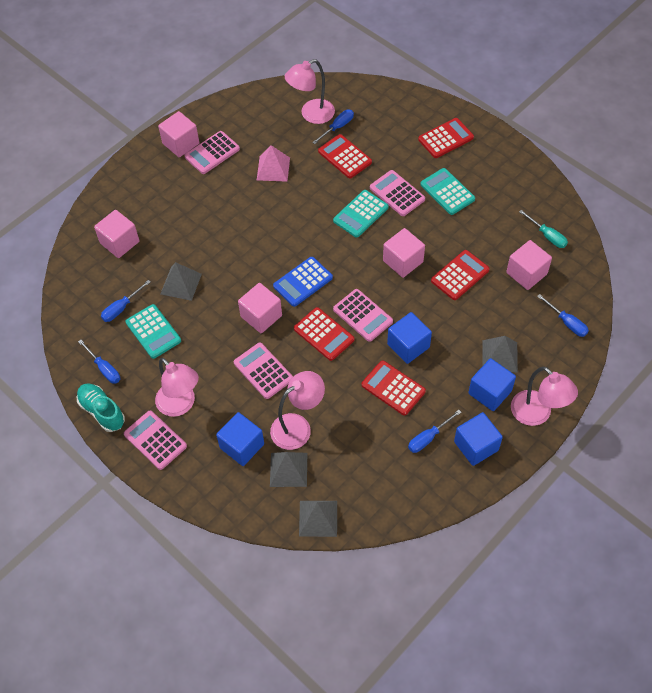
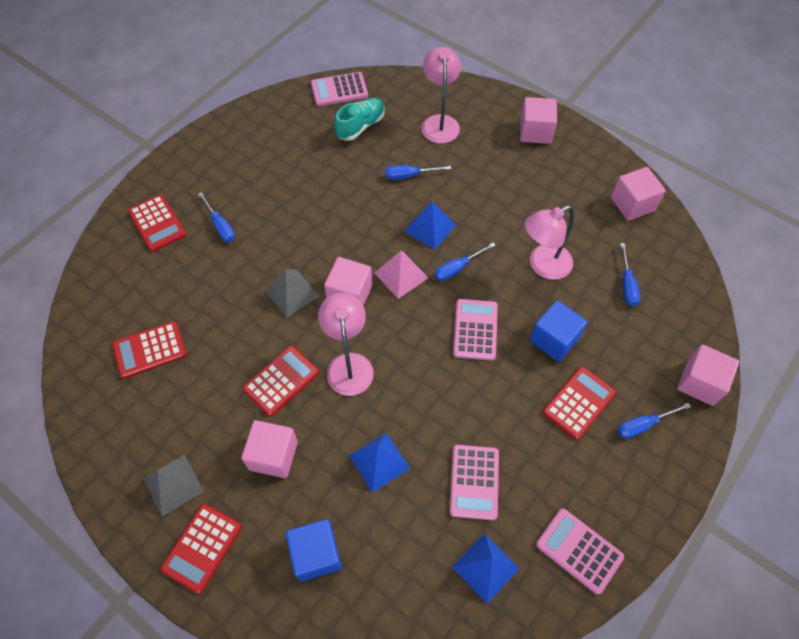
blue calculator: 1 -> 0
blue cube: 4 -> 2
blue pyramid: 0 -> 3
grey pyramid: 4 -> 2
pink calculator: 5 -> 4
pink lamp: 4 -> 3
turquoise calculator: 3 -> 0
turquoise screwdriver: 1 -> 0

